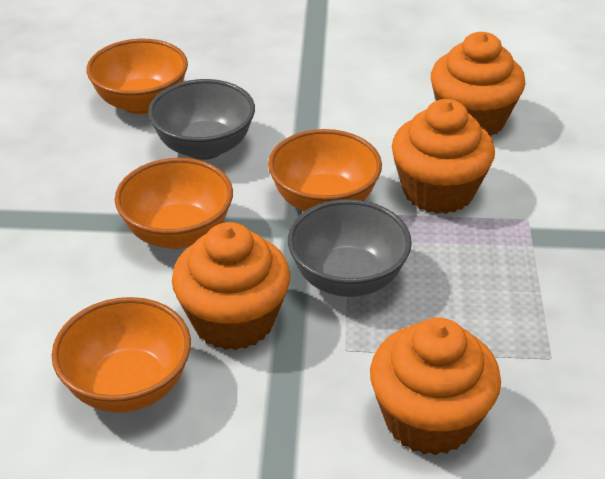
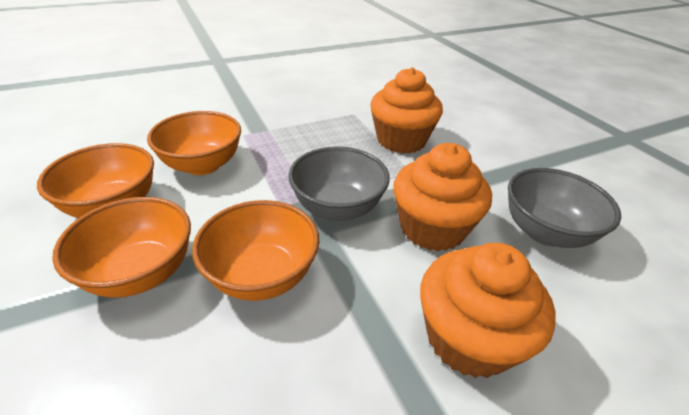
orange cupcake: 4 -> 3

